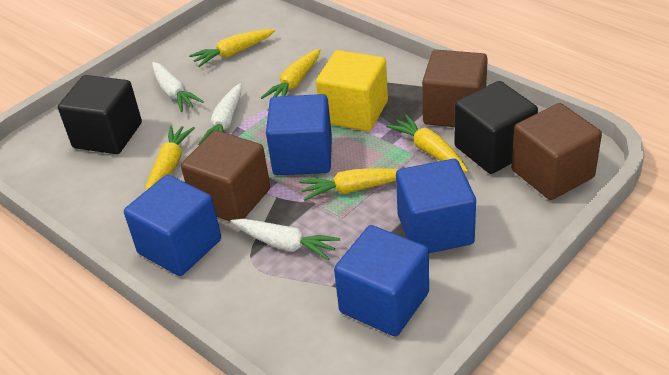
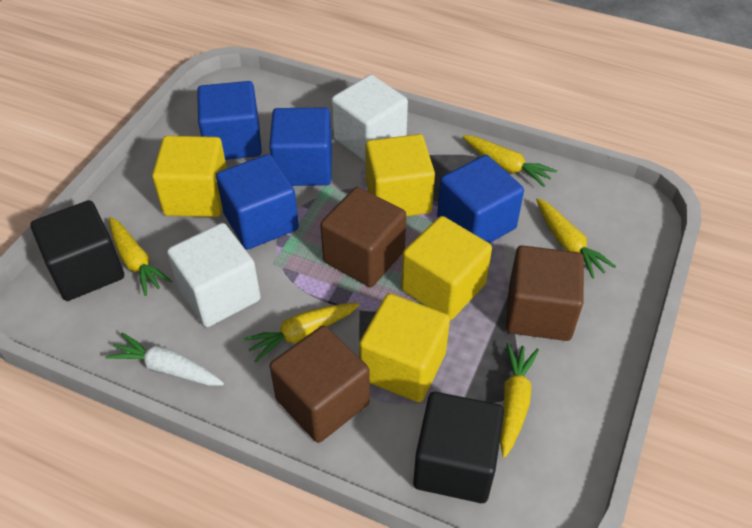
white carrot: 3 -> 1
white cube: 0 -> 2
yellow cube: 1 -> 4

